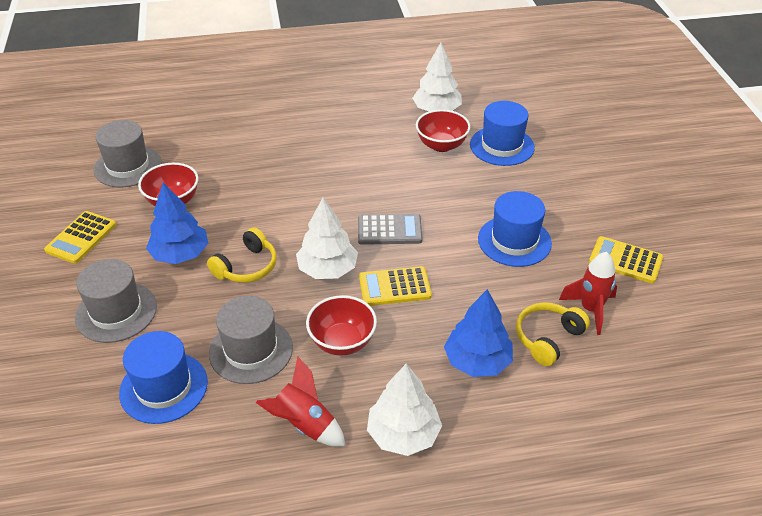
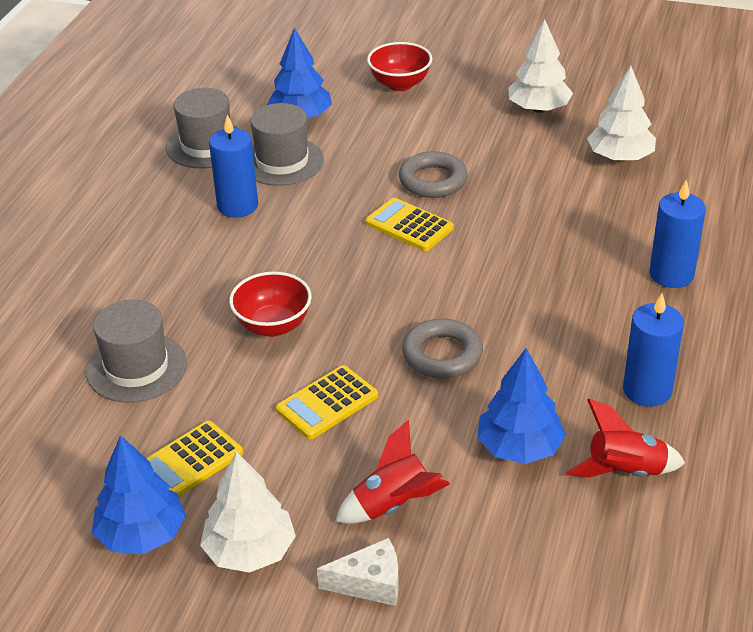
blue candle: 0 -> 3
blue hat: 3 -> 0
blue tree: 2 -> 3
grey calculator: 1 -> 0
grey ring: 0 -> 2
red bowl: 3 -> 2
white cheese: 0 -> 1
yellow headphones: 2 -> 0

